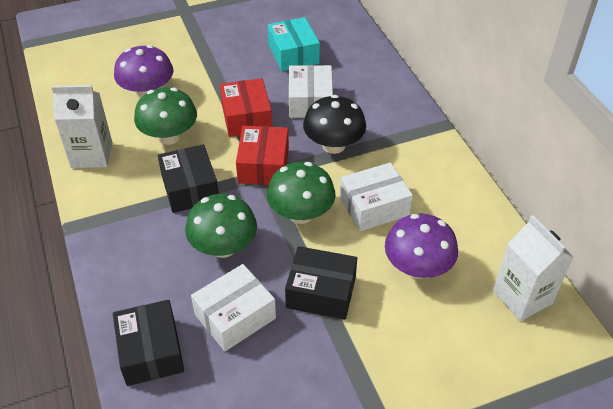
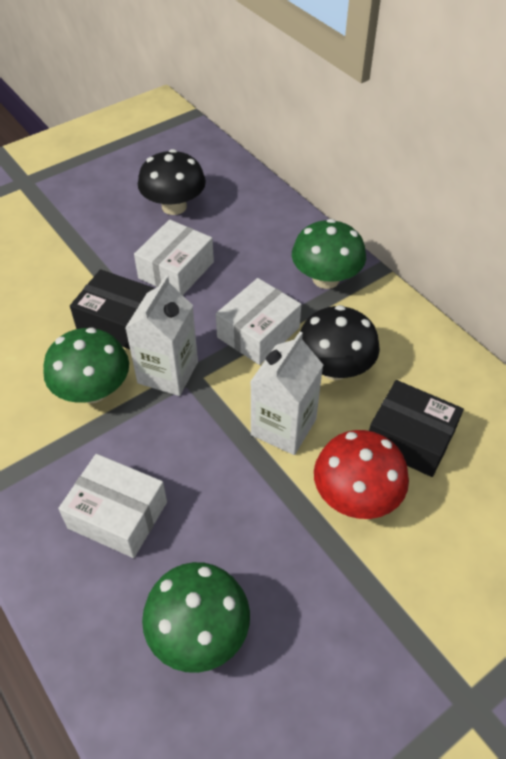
black box: 3 -> 2
black mushroom: 1 -> 2
purple mushroom: 2 -> 0
red box: 2 -> 0
red mushroom: 0 -> 1
turquoise box: 1 -> 0

